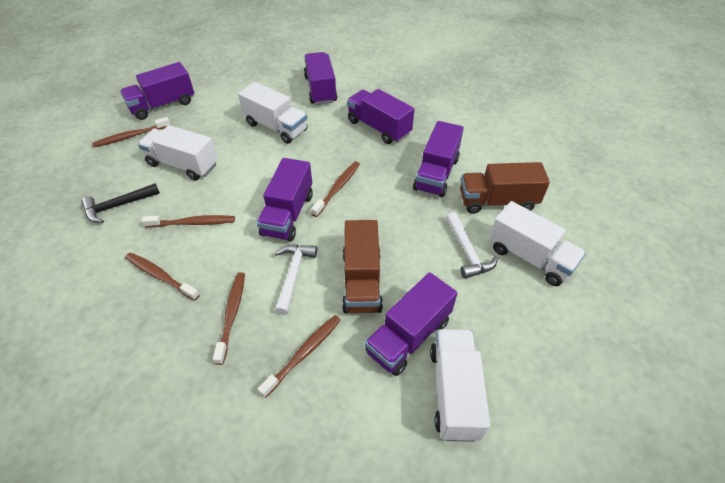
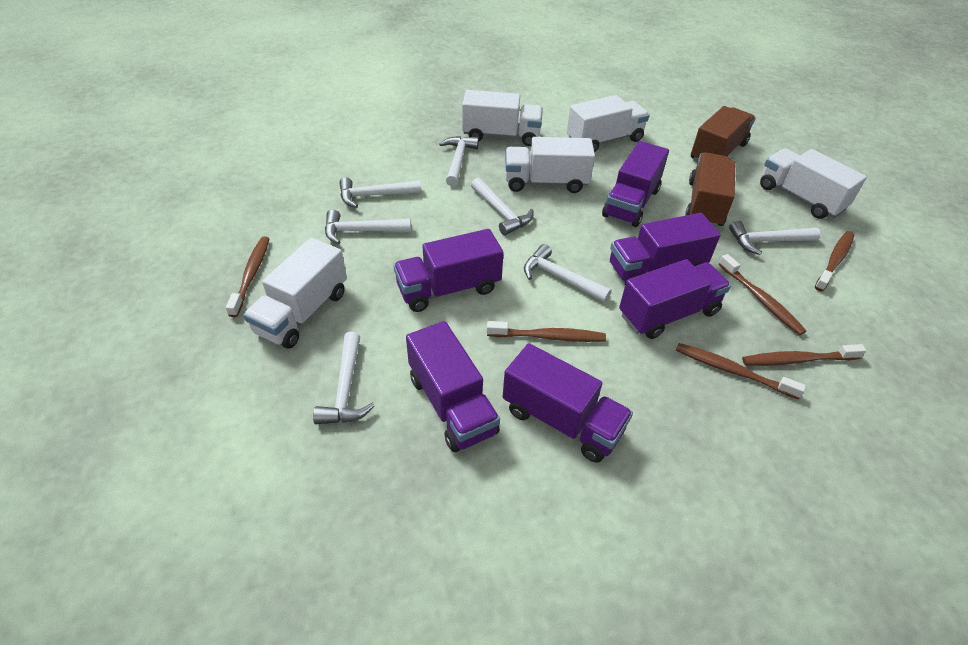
black hammer: 1 -> 0
white hammer: 2 -> 7
white truck: 4 -> 5

